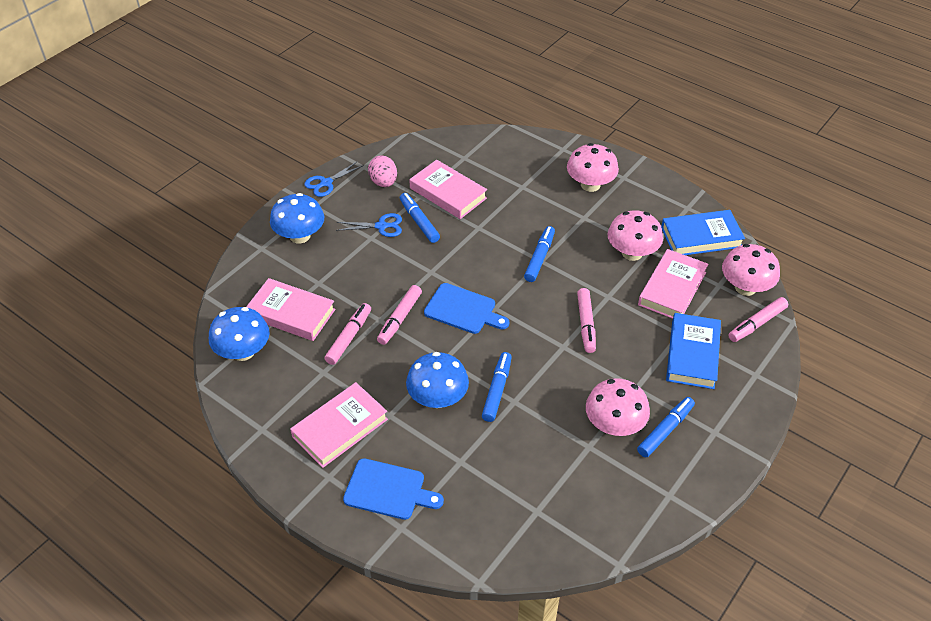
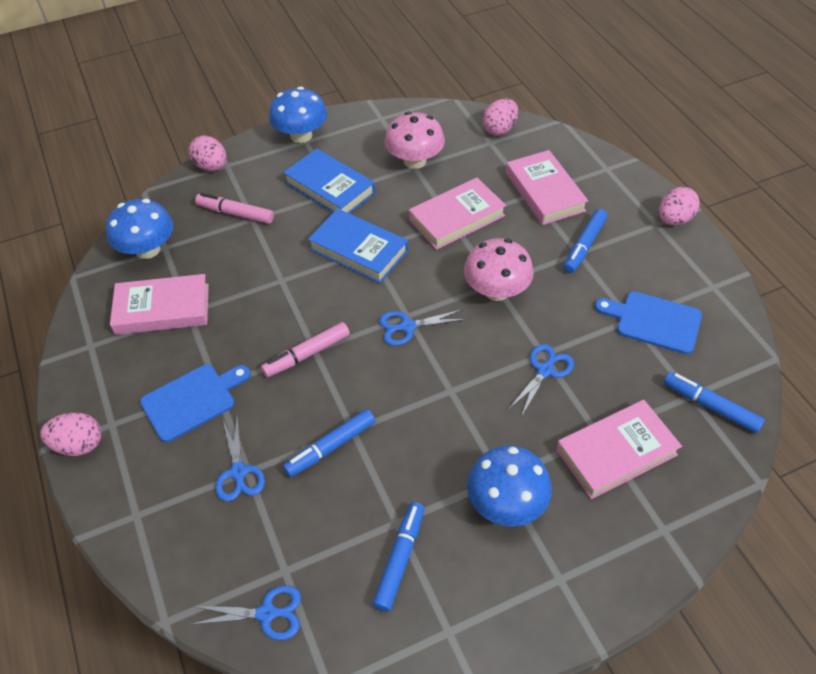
blue scissors: 2 -> 4
pink egg: 1 -> 4
pink marker: 4 -> 2
pink mushroom: 4 -> 2

